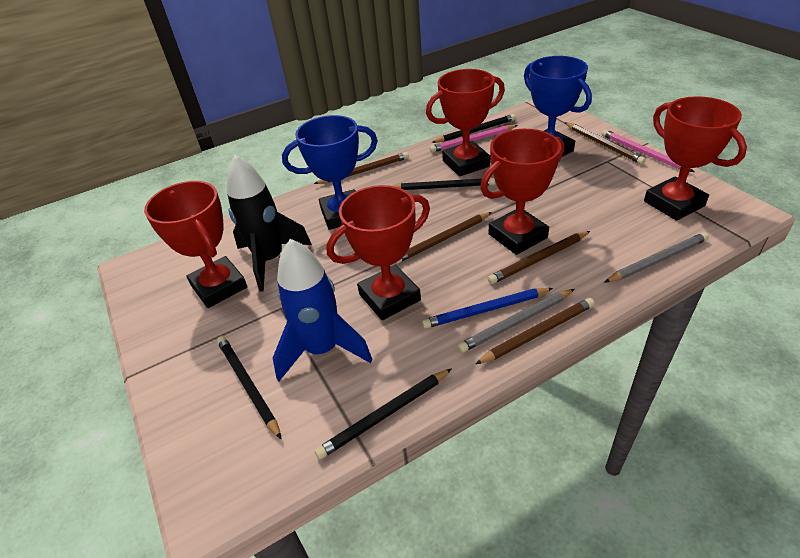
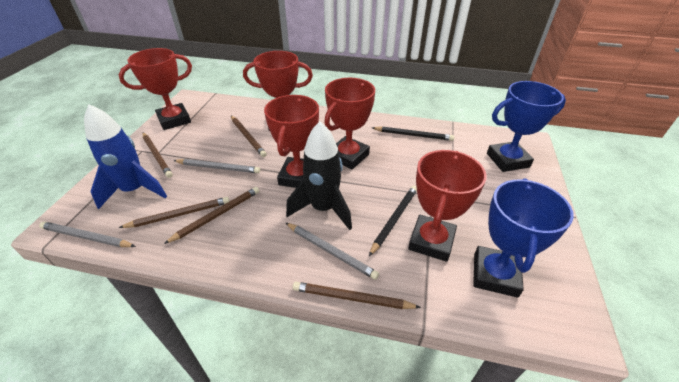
black pencil: 4 -> 2
blue pencil: 1 -> 0
grey pencil: 2 -> 3
pink pencil: 2 -> 0

